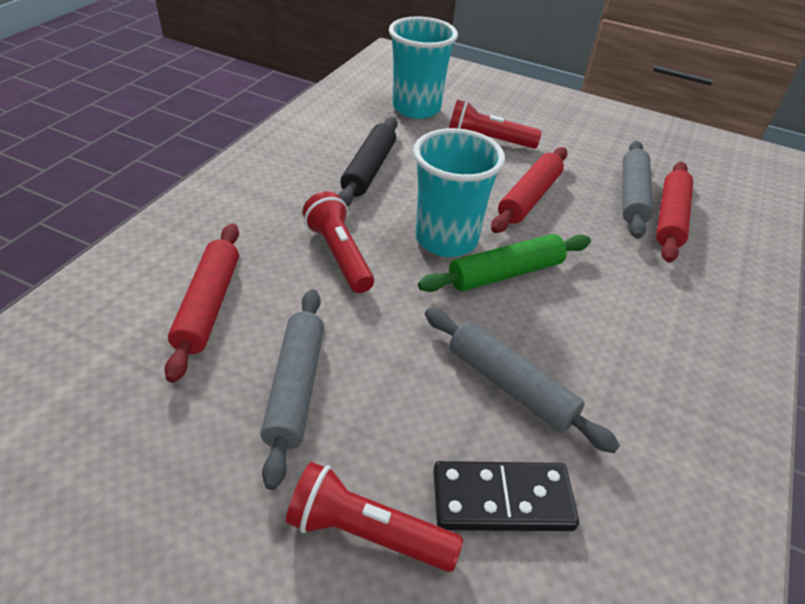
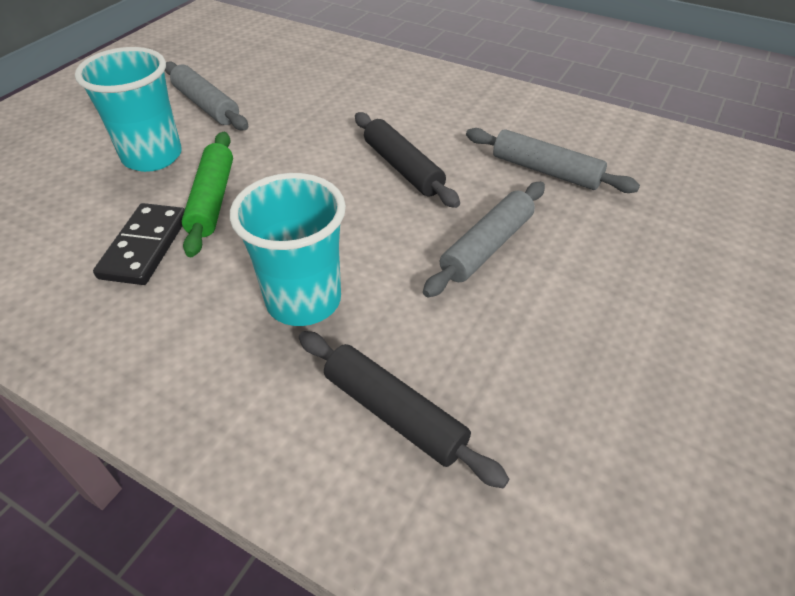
black rolling pin: 1 -> 2
red flashlight: 3 -> 0
red rolling pin: 3 -> 0

